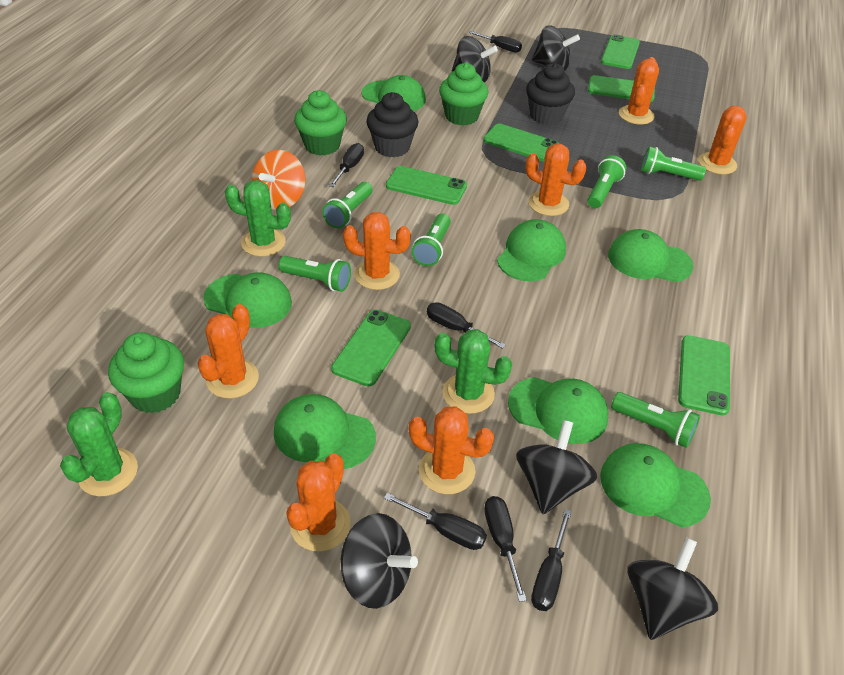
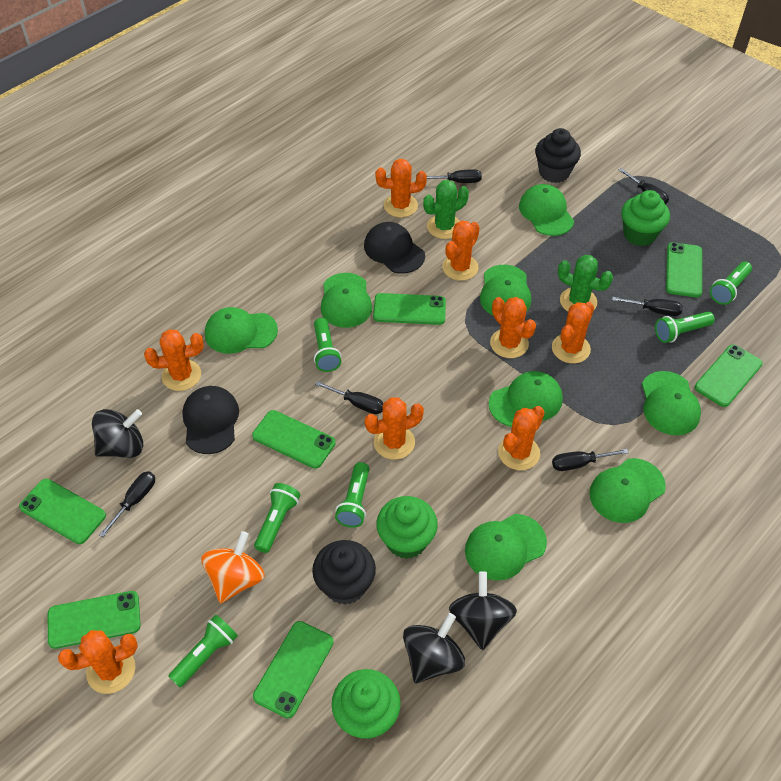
black cap: 0 -> 2
black spinning top: 5 -> 3
green cactus: 3 -> 2
green cap: 7 -> 8
green phone: 6 -> 7
orange cactus: 7 -> 8

